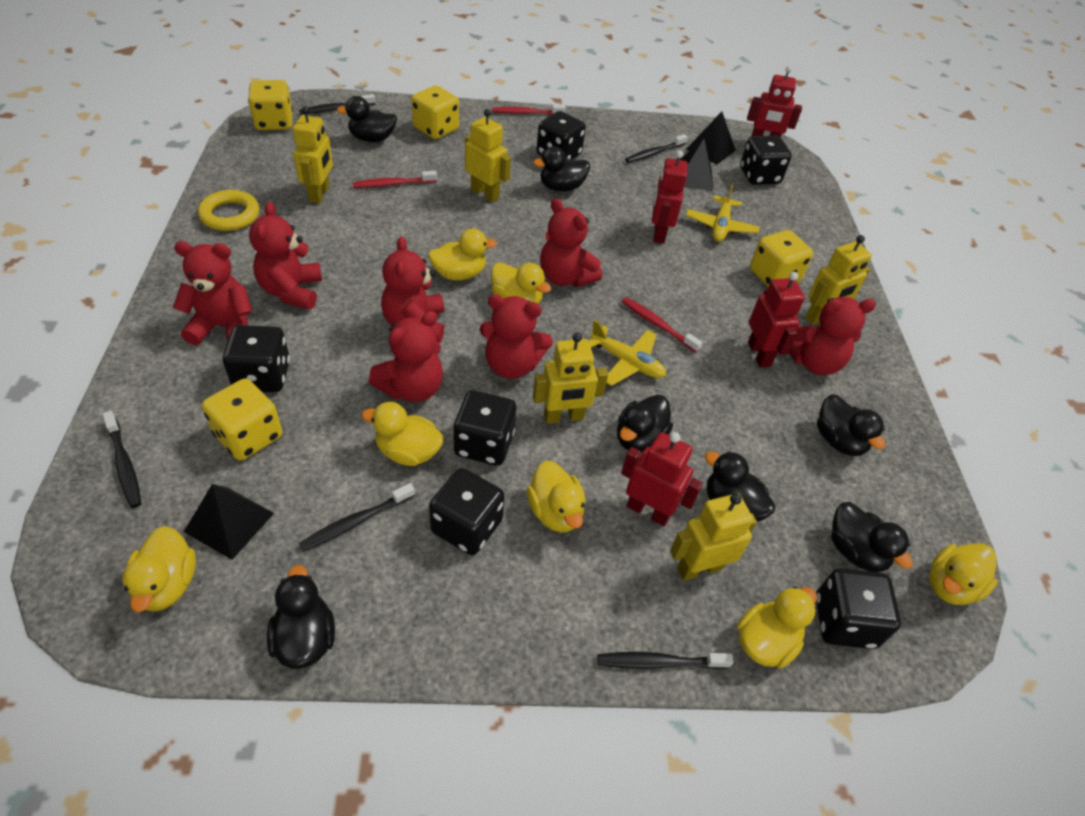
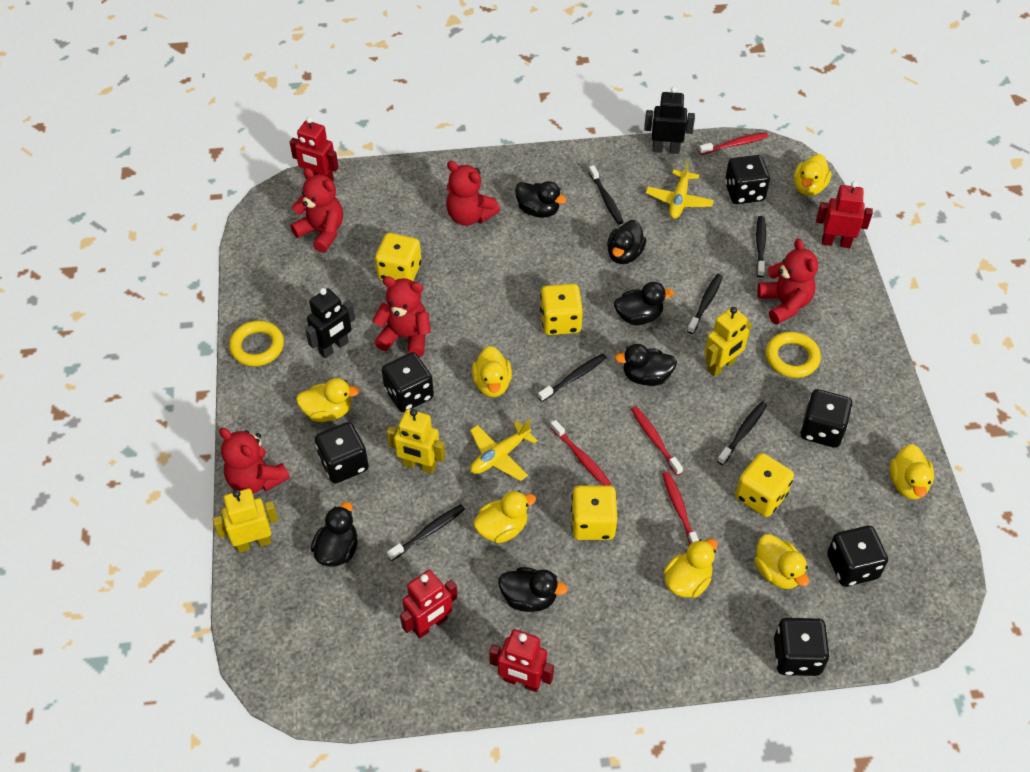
black duck: 7 -> 6
black pyramid: 3 -> 0
black robot: 0 -> 2
black toothbrush: 5 -> 6
red teddy bear: 7 -> 5
red toothbrush: 3 -> 4
yellow ring: 1 -> 2
yellow robot: 5 -> 3

